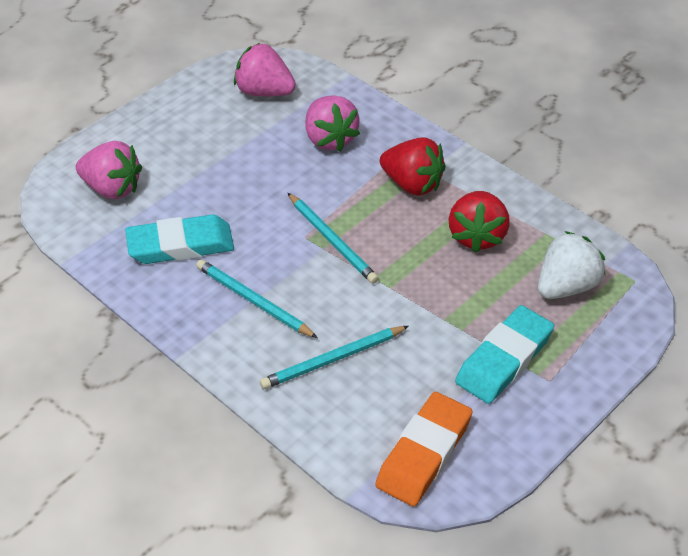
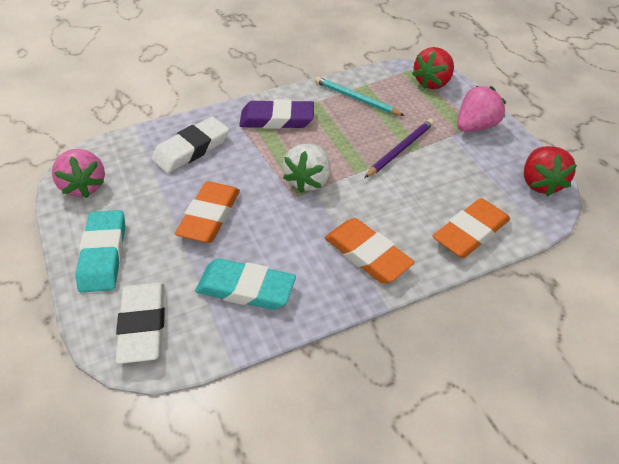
orange eraser: 1 -> 3
pink strawberry: 3 -> 2
purple eraser: 0 -> 1
purple pencil: 0 -> 1
turquoise pencil: 3 -> 1
white eraser: 0 -> 2

